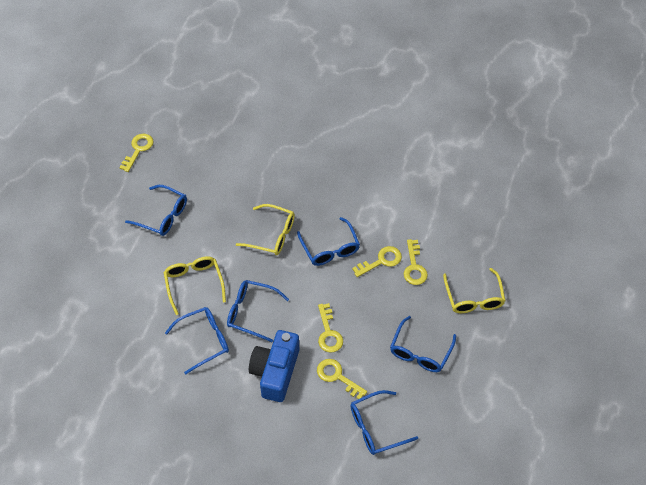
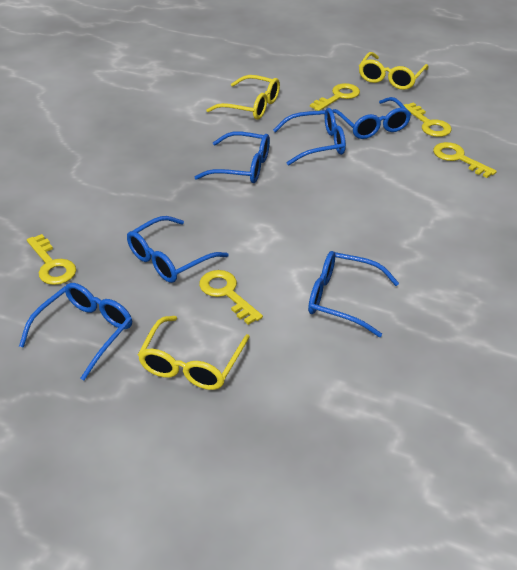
blue camera: 1 -> 0

